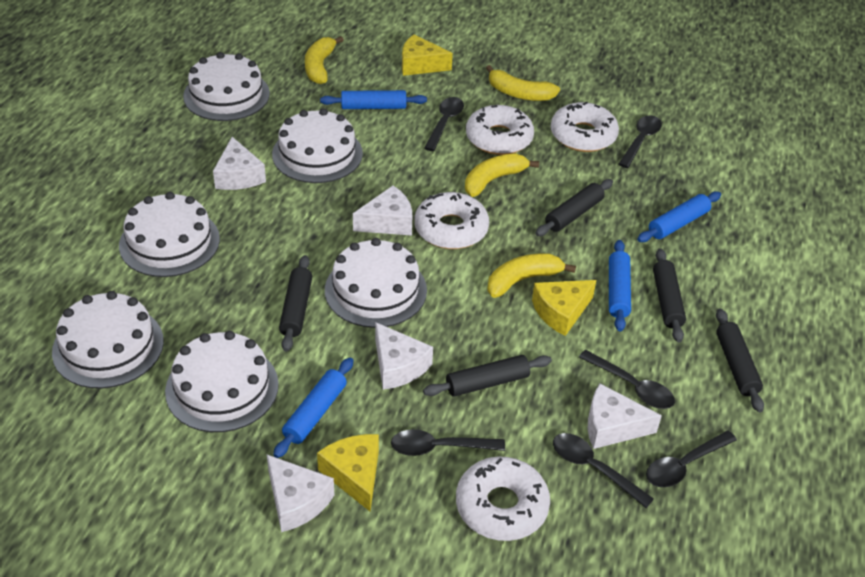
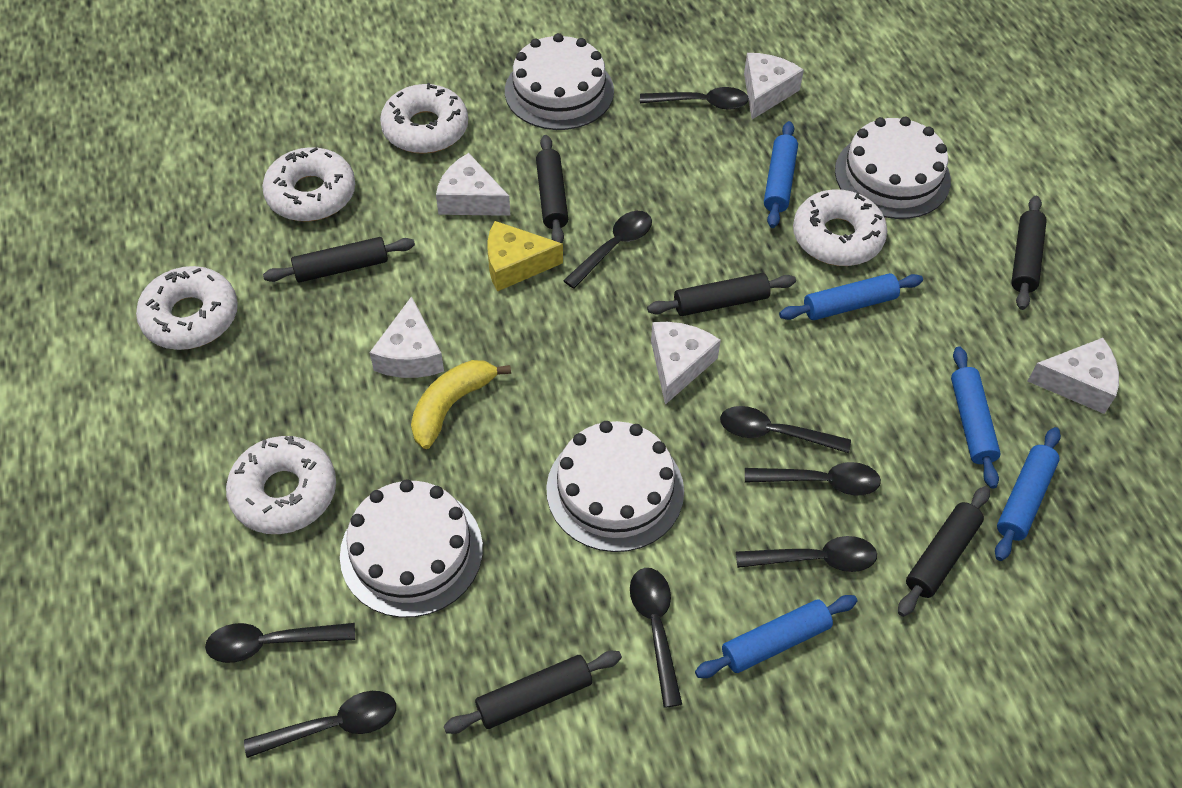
black rolling pin: 5 -> 6
black spoon: 6 -> 8
blue rolling pin: 4 -> 5
white cake: 6 -> 4
white donut: 4 -> 5
yellow banana: 4 -> 1
yellow cheese: 3 -> 1

